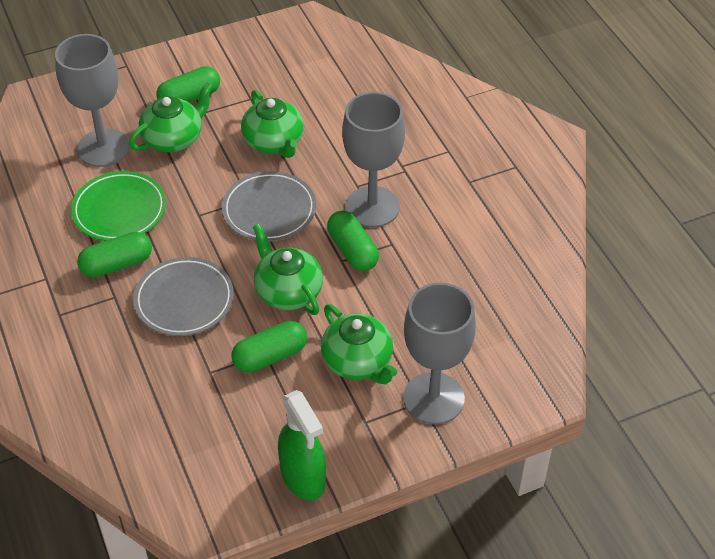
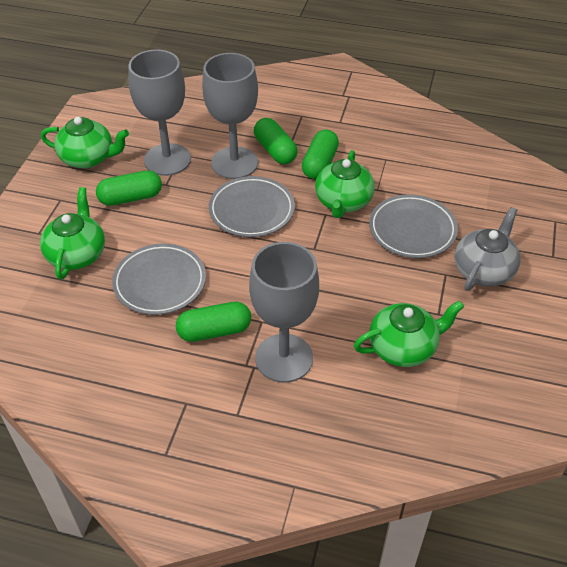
green plate: 1 -> 0
green spray bottle: 1 -> 0
grey plate: 2 -> 3
grey teapot: 0 -> 1

